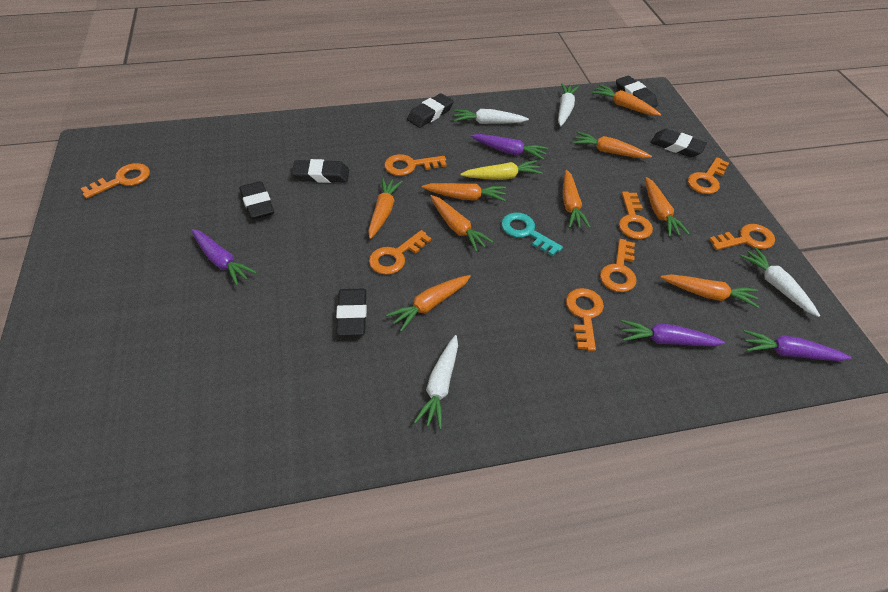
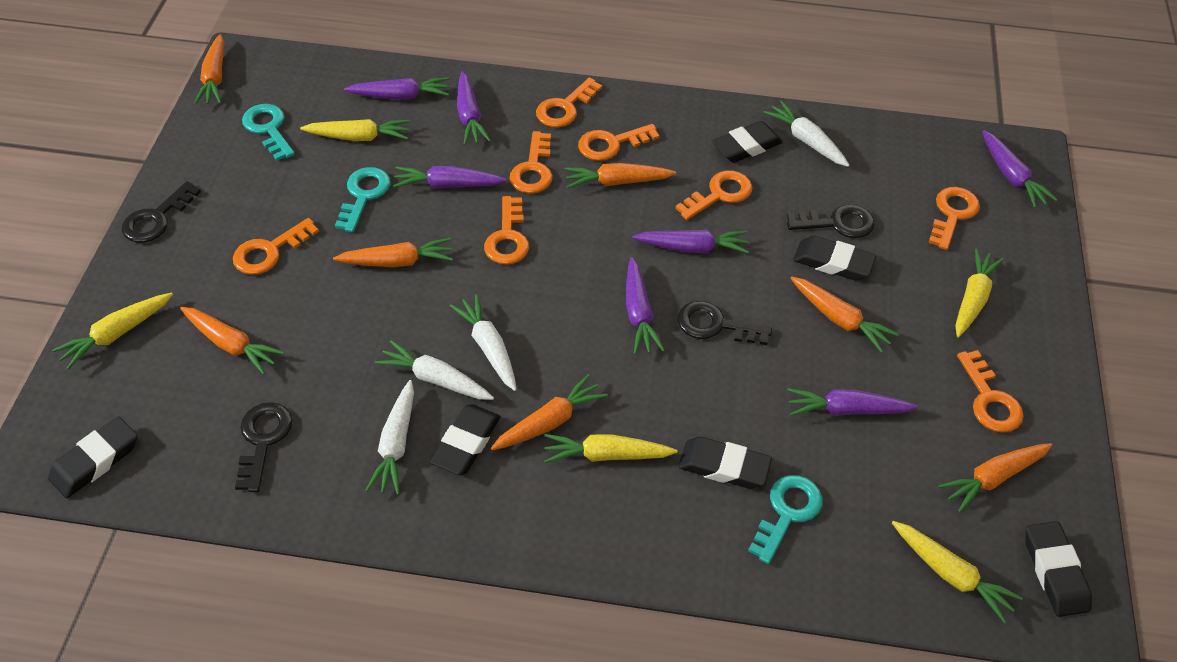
black key: 0 -> 4
orange carrot: 9 -> 7
purple carrot: 4 -> 7
turquoise key: 1 -> 3
yellow carrot: 1 -> 5

